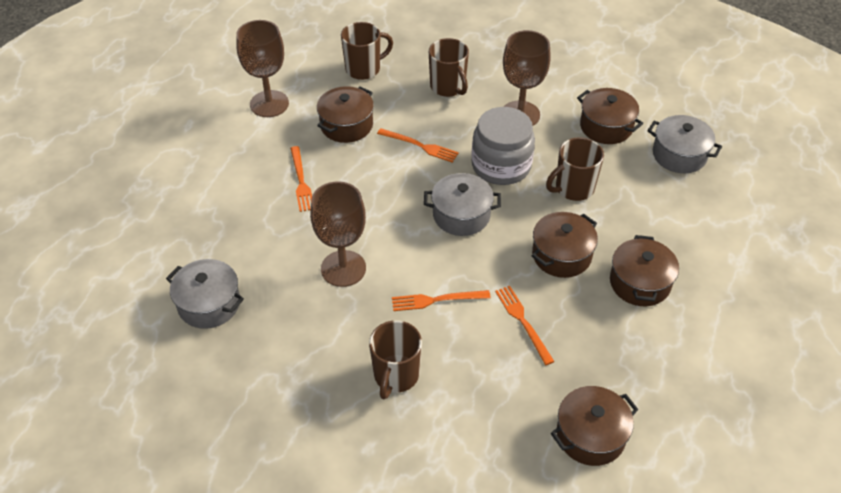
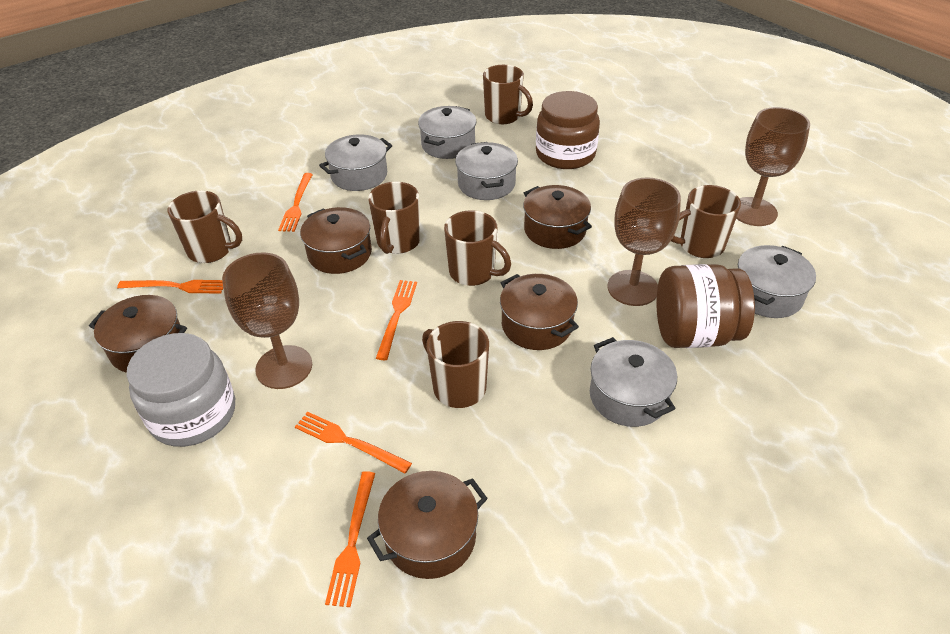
brown jar: 0 -> 2
brown mug: 4 -> 6
grey pot: 3 -> 5
orange fork: 4 -> 5

